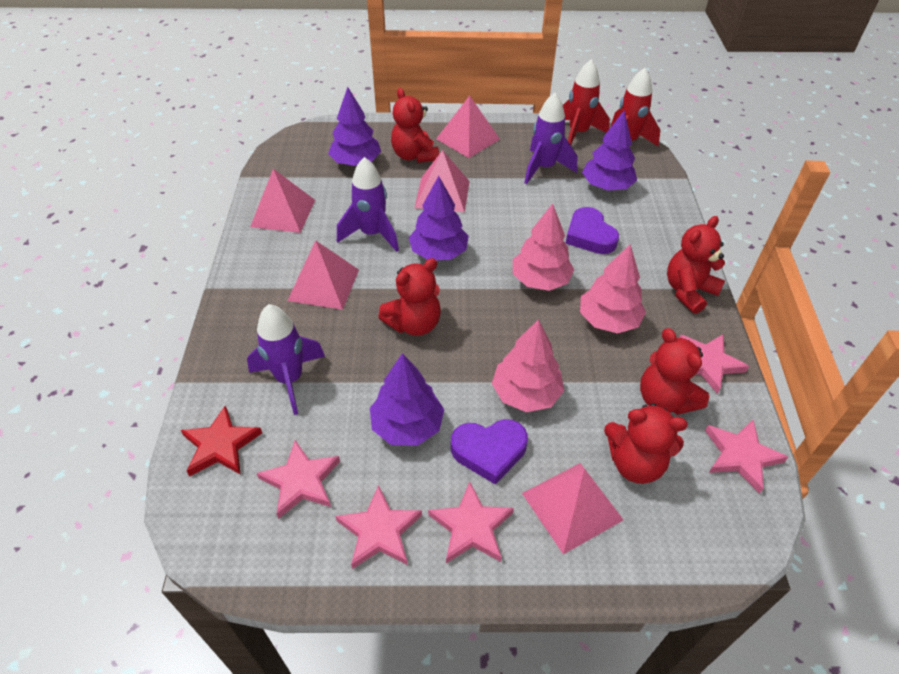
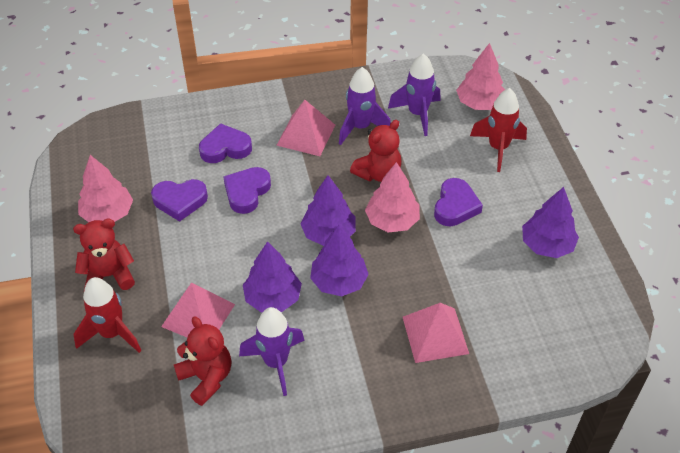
pink pyramid: 5 -> 3
pink star: 5 -> 0
purple heart: 2 -> 4
red star: 1 -> 0
red teddy bear: 5 -> 3

